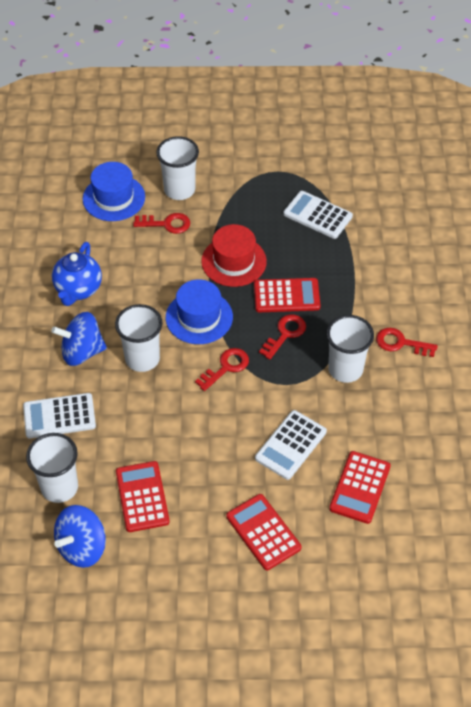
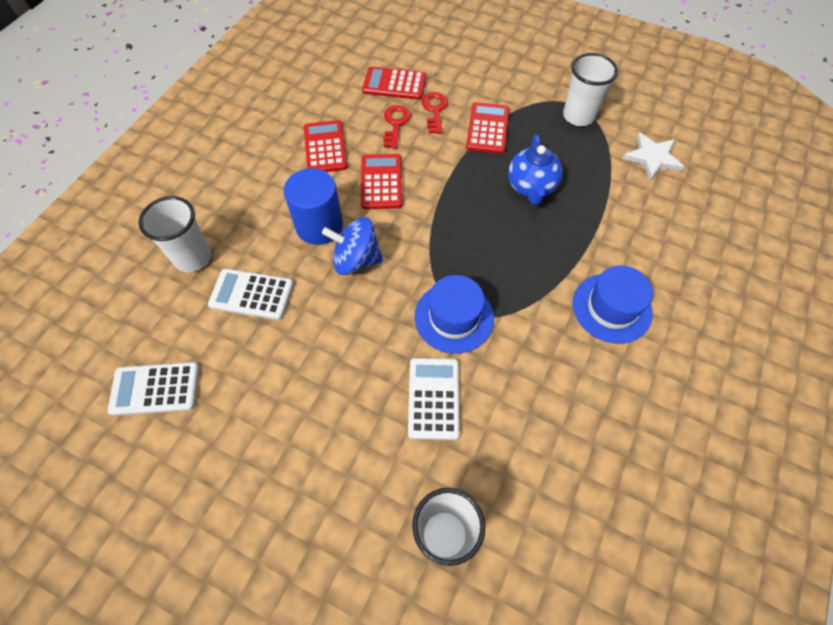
blue cylinder: 0 -> 1
blue spinning top: 2 -> 1
red hat: 1 -> 0
red key: 4 -> 2
white cup: 4 -> 3
white star: 0 -> 1

